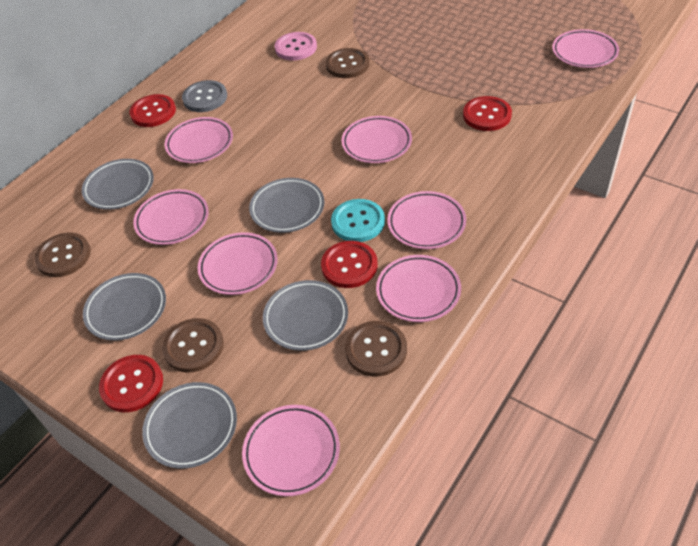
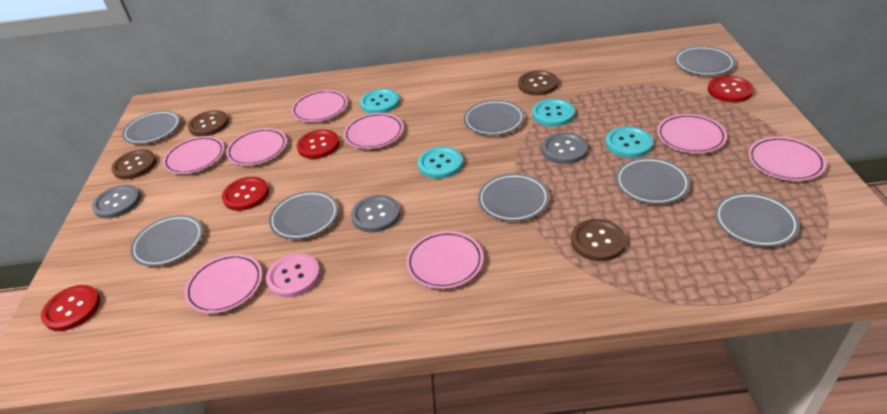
grey button: 1 -> 3
grey plate: 5 -> 8
turquoise button: 1 -> 4

